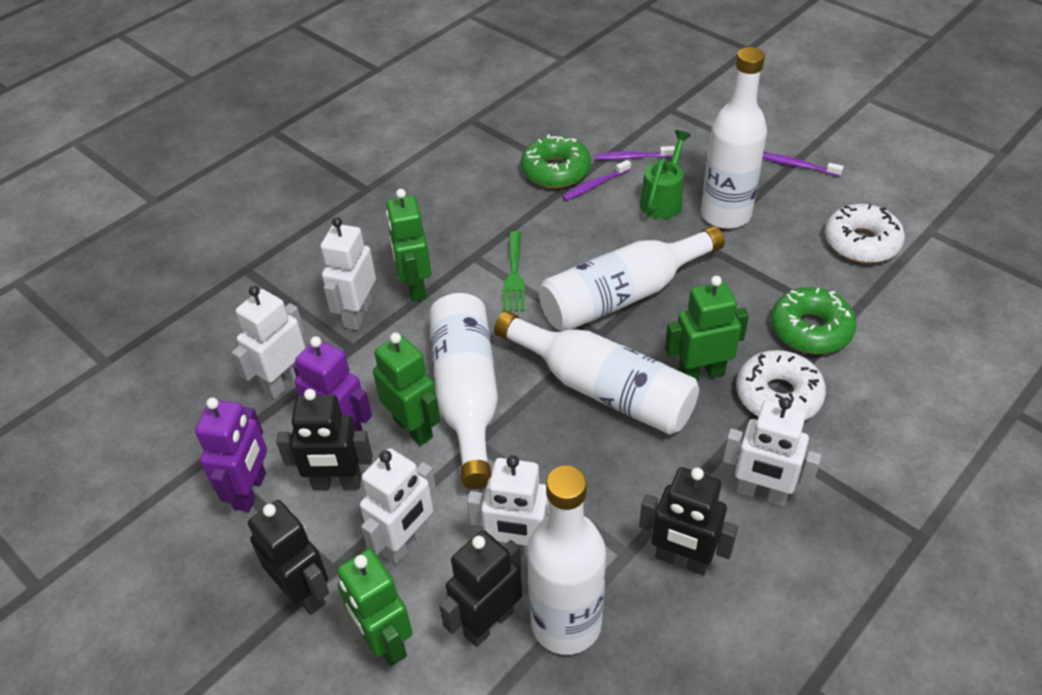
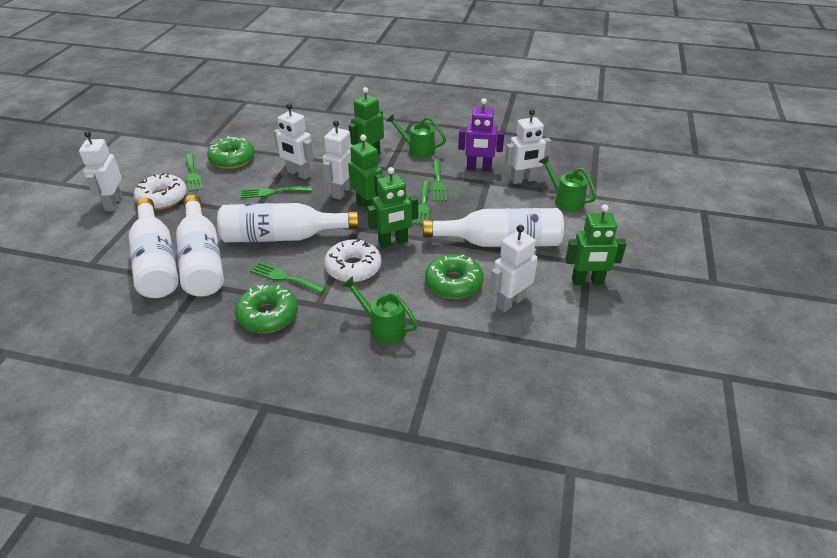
black robot: 4 -> 0
green donut: 2 -> 3
green fork: 1 -> 5
green watering can: 1 -> 3
purple robot: 2 -> 1
purple toothbrush: 3 -> 0
white bottle: 5 -> 4

